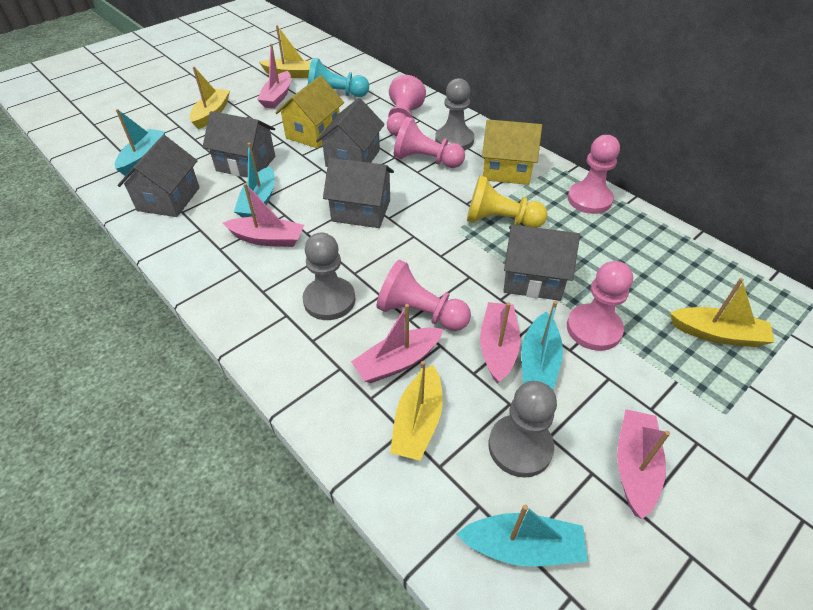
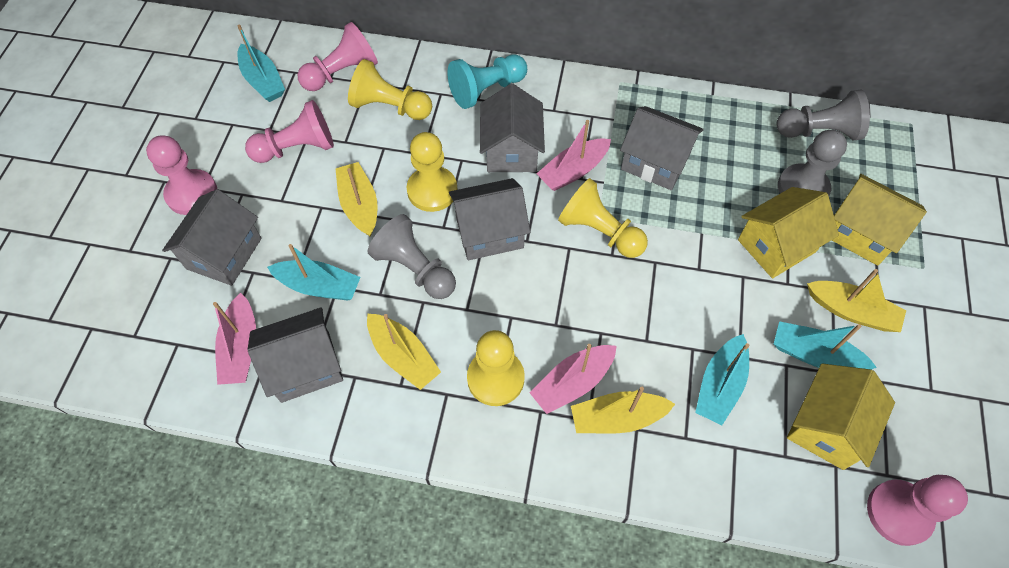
pink boat: 5 -> 3
pink pawn: 5 -> 4
yellow house: 2 -> 3
yellow pawn: 1 -> 4

